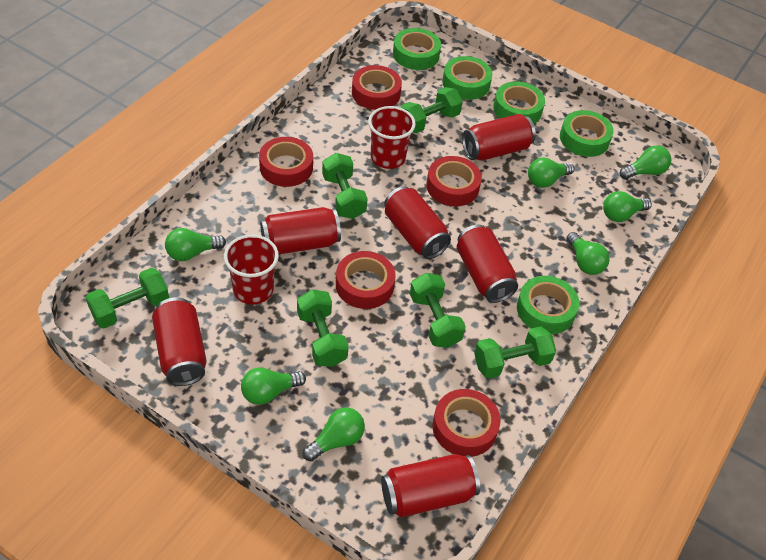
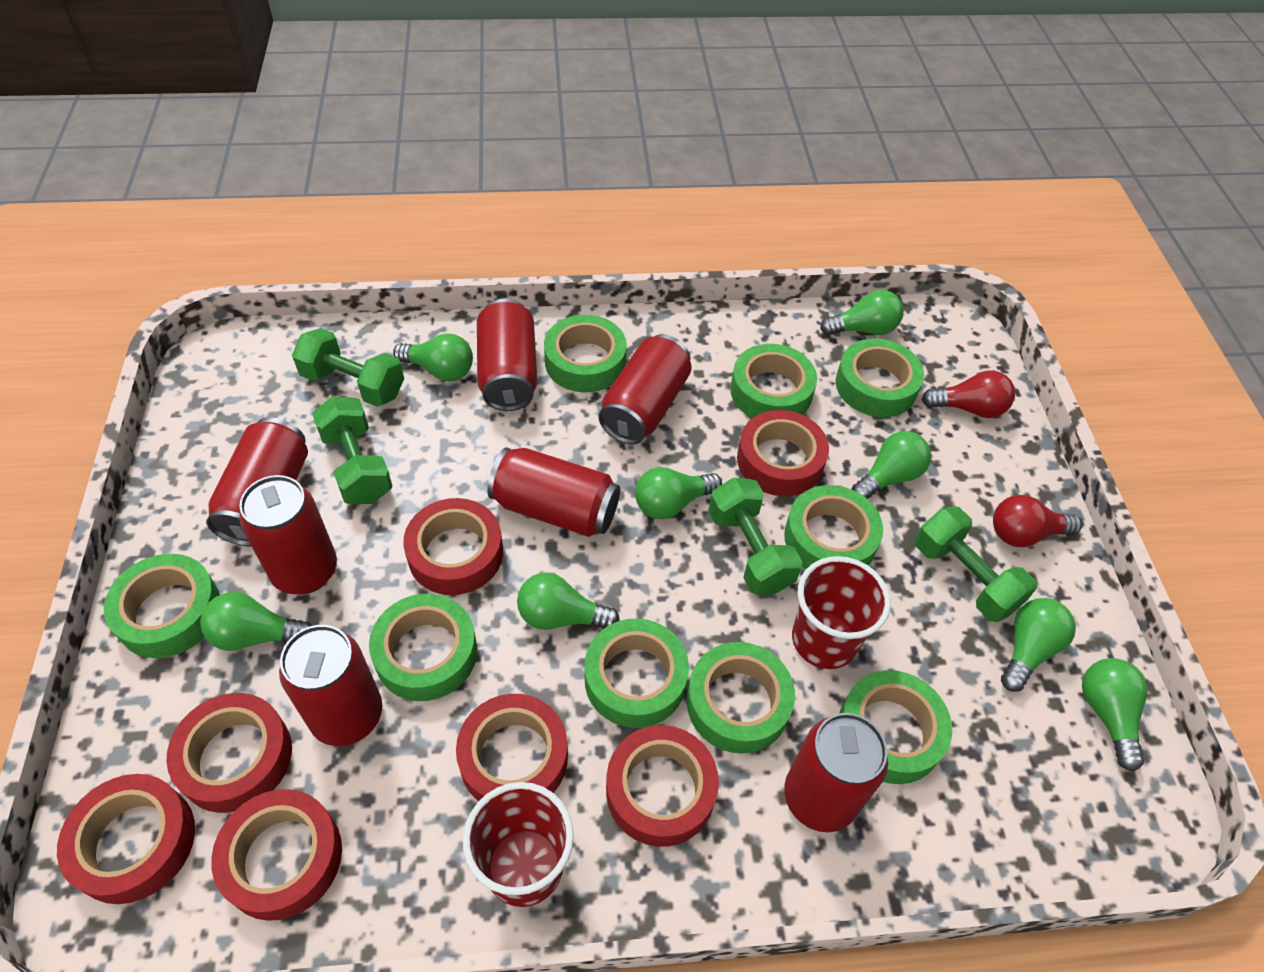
green dumbbell: 6 -> 4
green light bulb: 7 -> 8
green tape: 5 -> 9
red can: 6 -> 7
red light bulb: 0 -> 2
red tape: 5 -> 7

